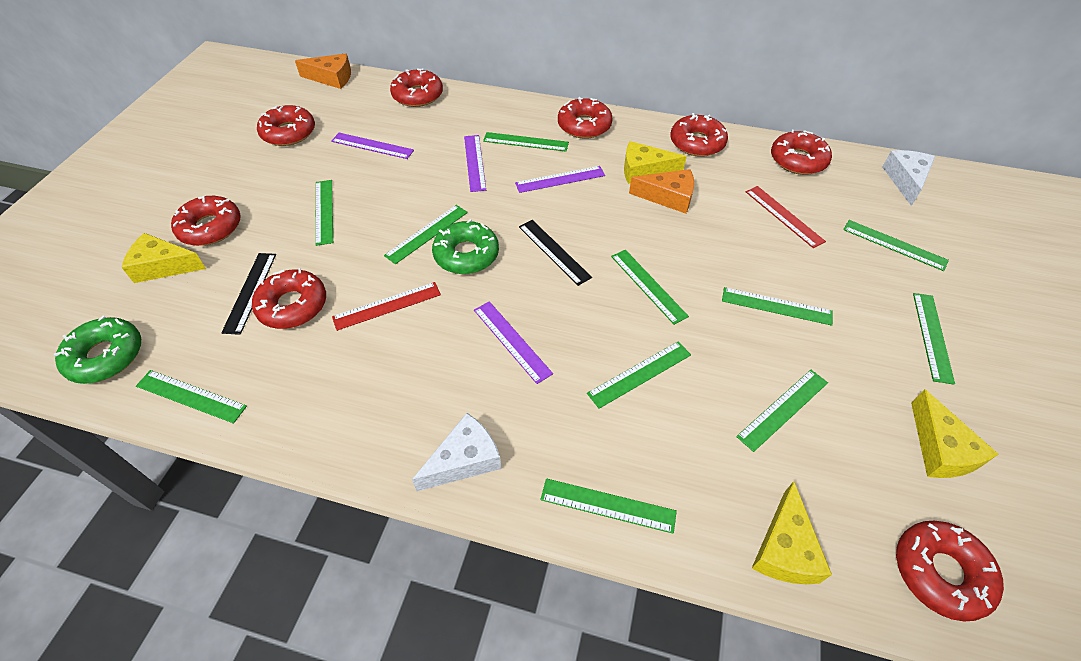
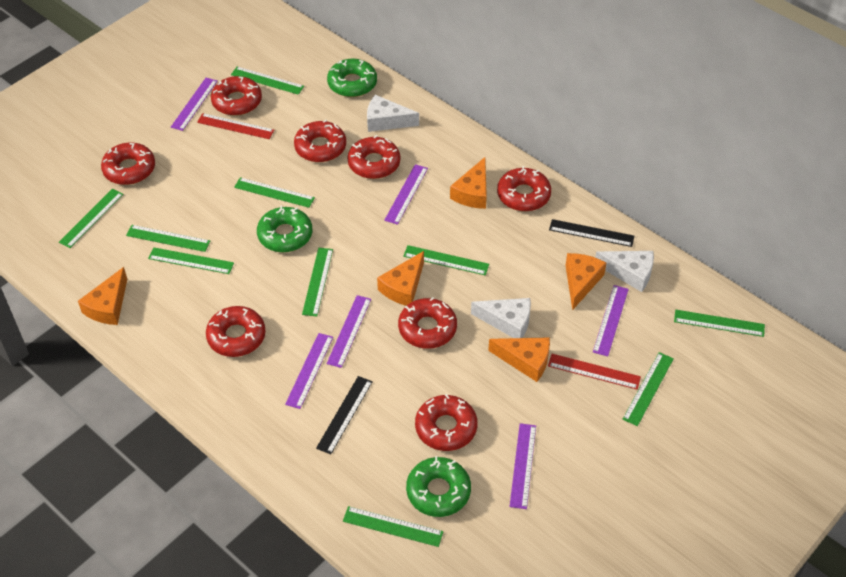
green donut: 2 -> 3
green ruler: 11 -> 10
orange cheese: 2 -> 5
purple ruler: 4 -> 6
white cheese: 2 -> 3
yellow cheese: 4 -> 0

